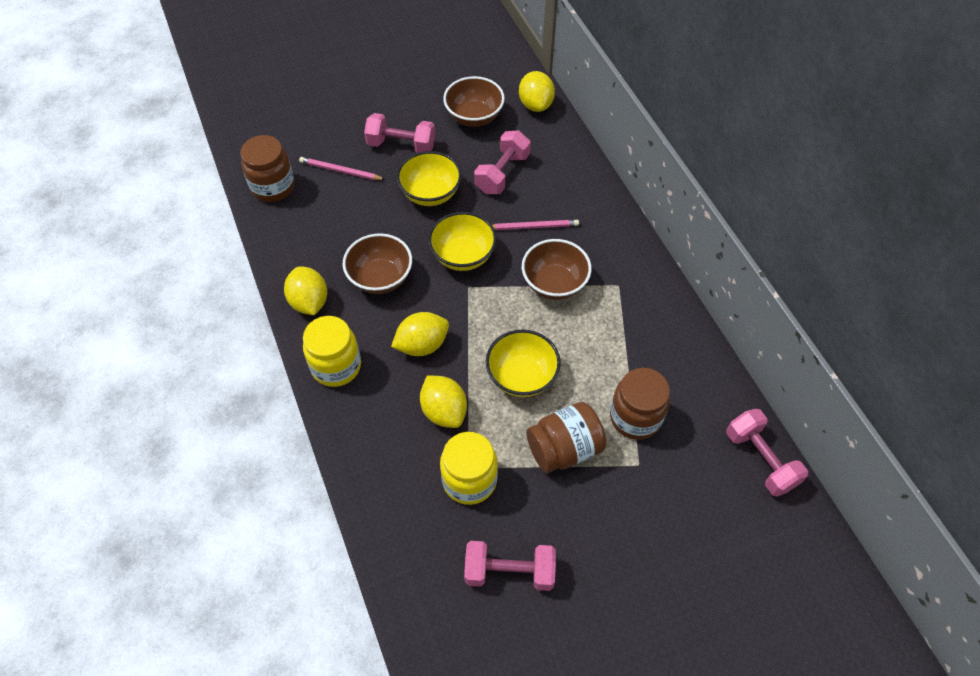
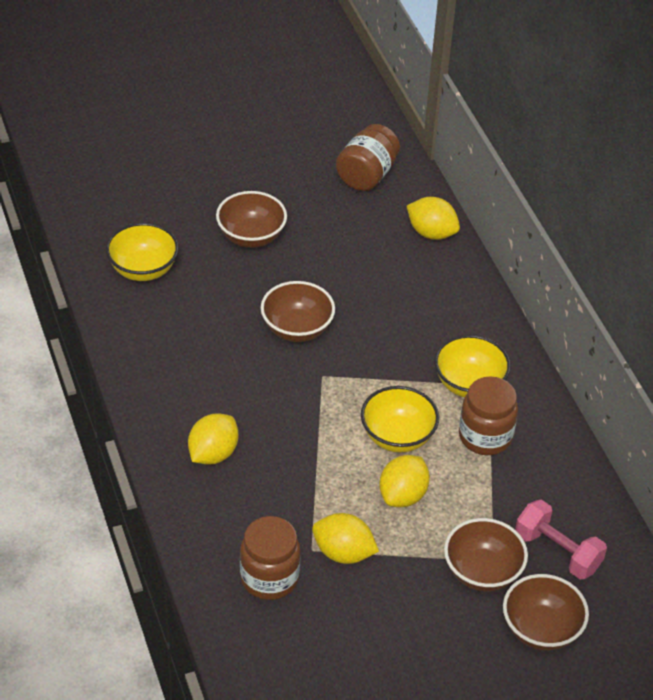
brown bowl: 3 -> 4
pink dumbbell: 4 -> 1
pink pencil: 2 -> 0
yellow jar: 2 -> 0

